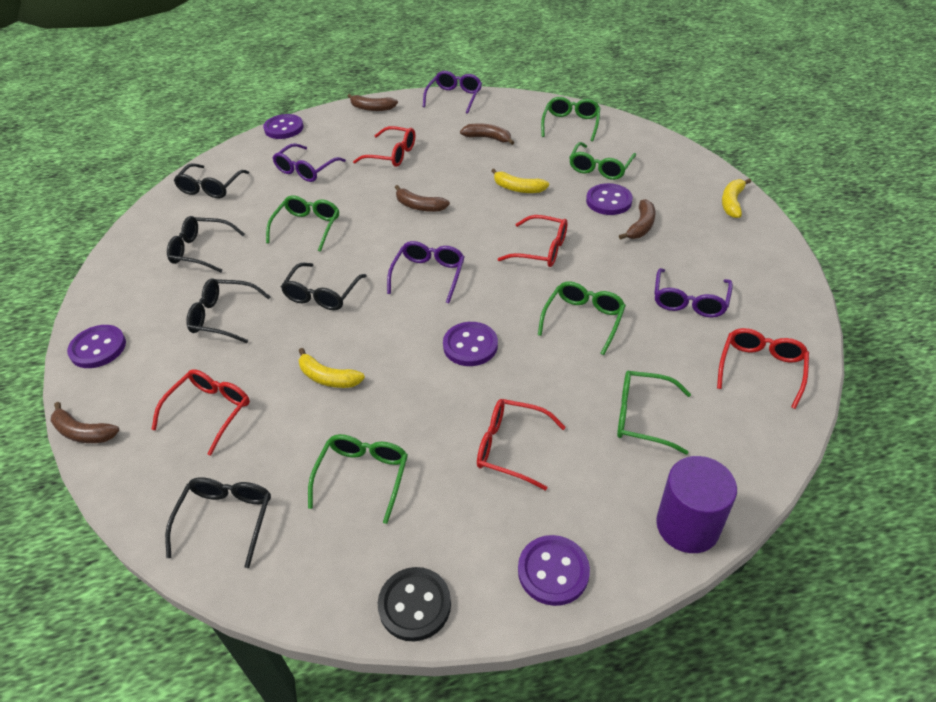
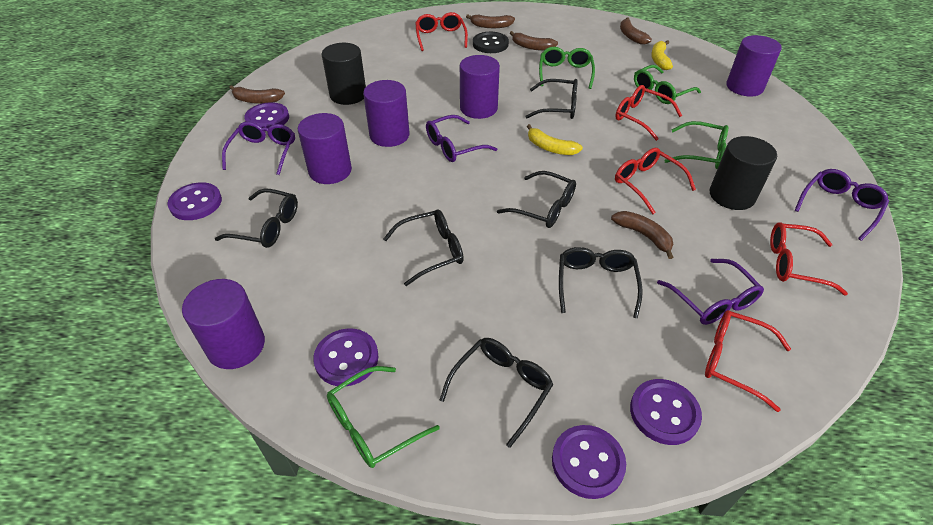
black cylinder: 0 -> 2
black glasses: 5 -> 6
green glasses: 6 -> 4
purple cylinder: 1 -> 5
yellow banana: 3 -> 2

